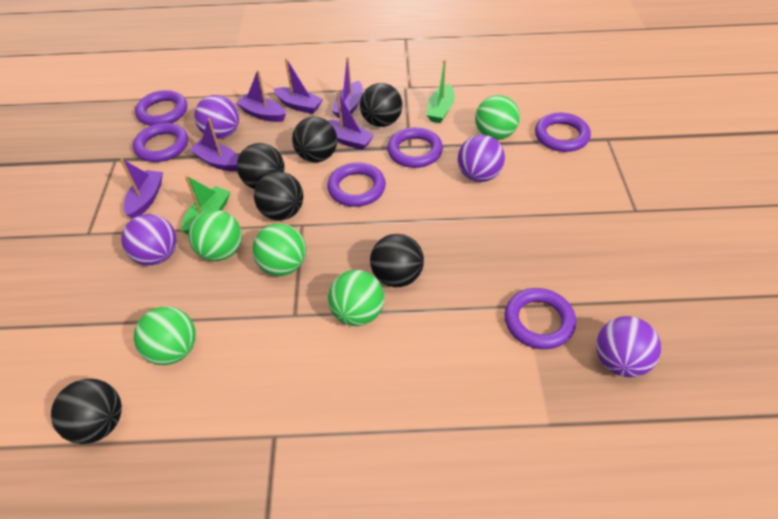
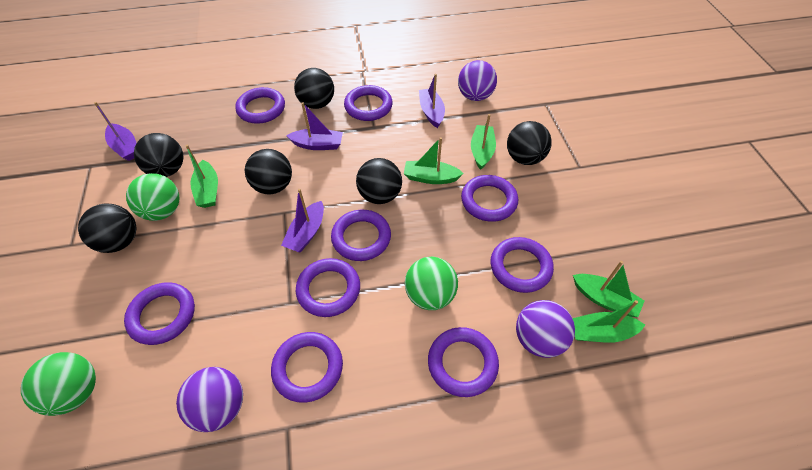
green ball: 5 -> 3
green boat: 2 -> 5
purple ball: 4 -> 3
purple boat: 6 -> 4
purple ring: 6 -> 9

